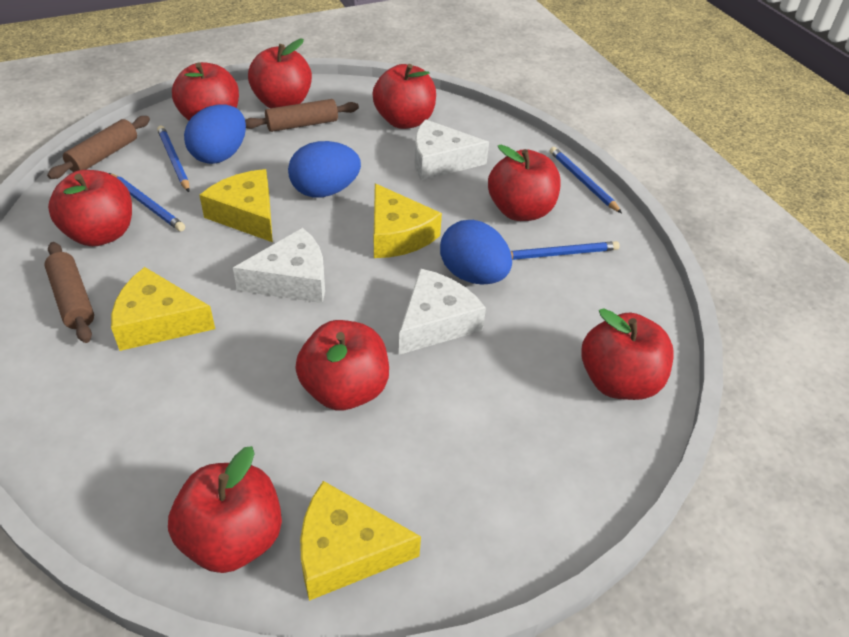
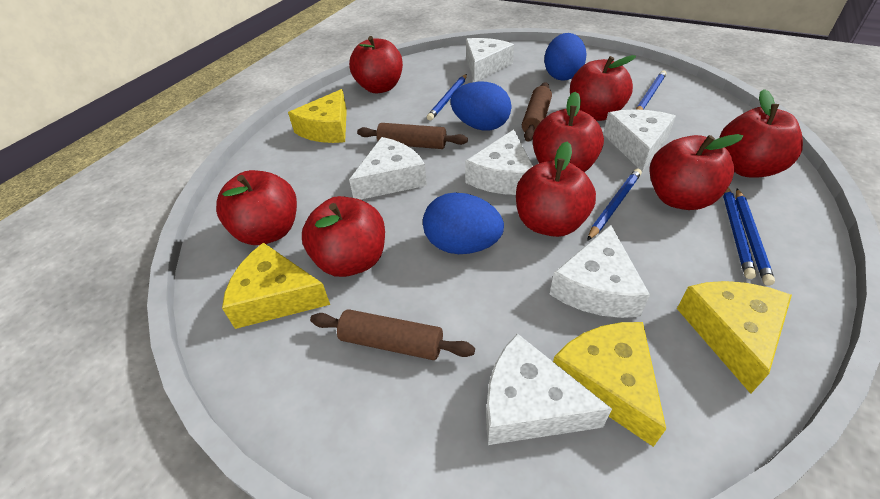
blue pencil: 4 -> 5
white cheese: 3 -> 6

